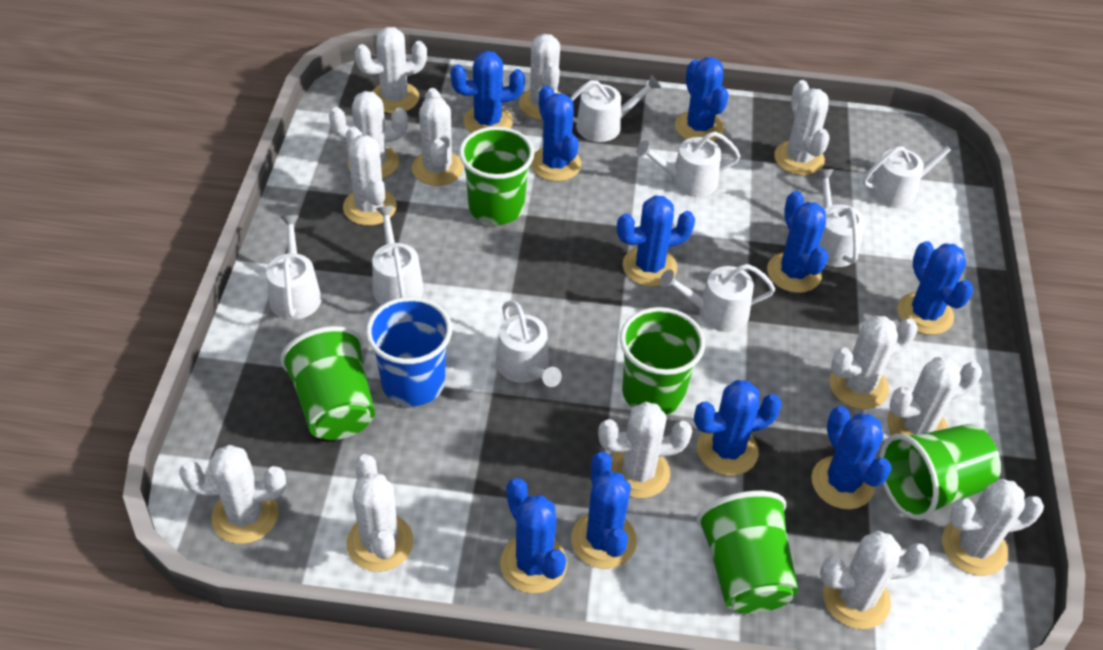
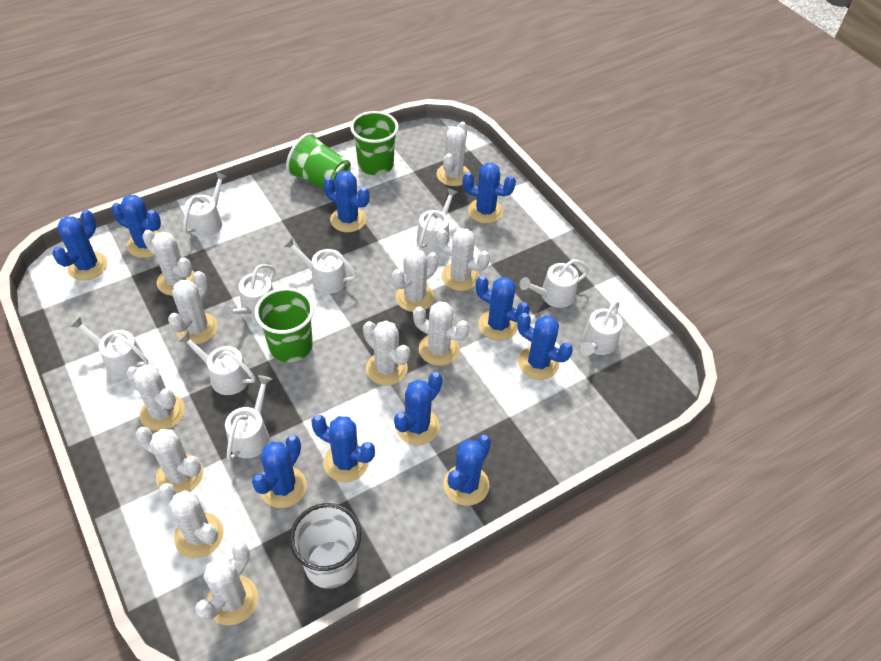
blue cup: 1 -> 0
green cup: 5 -> 3
white cactus: 13 -> 11
white cup: 0 -> 1
white watering can: 8 -> 9

